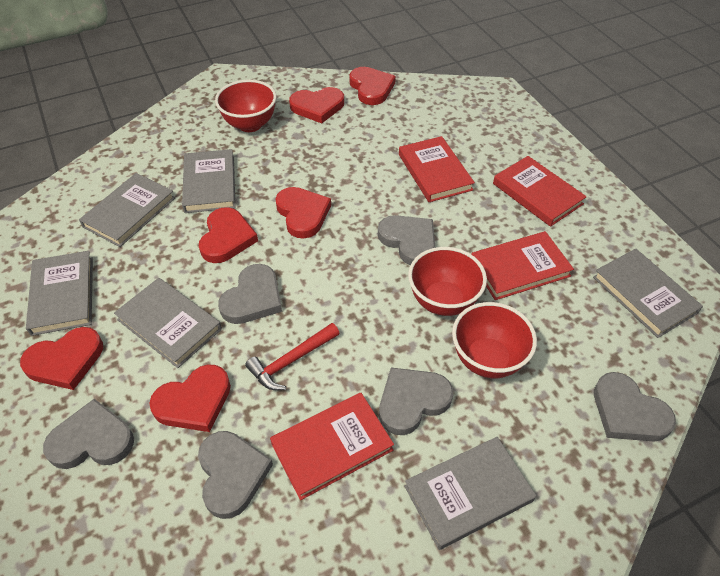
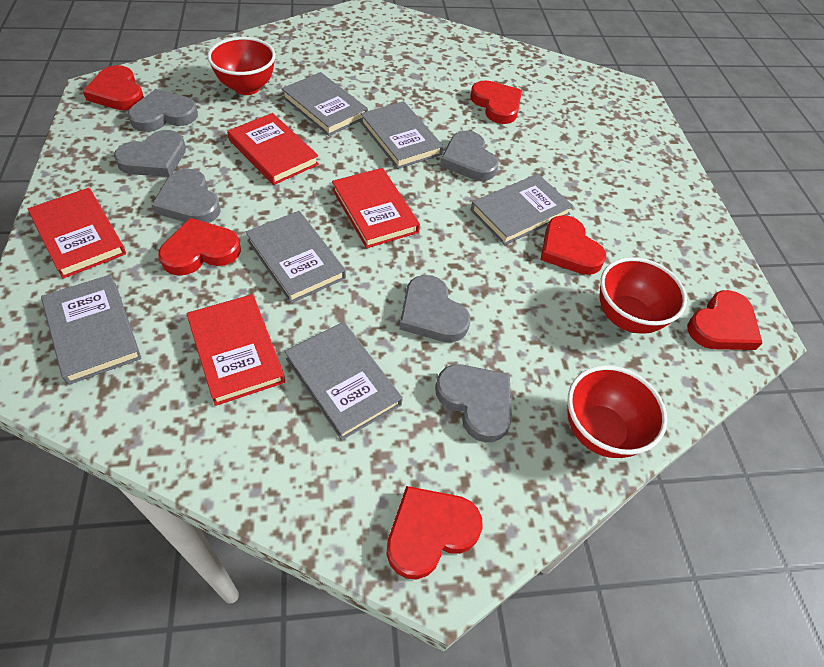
red hammer: 1 -> 0

